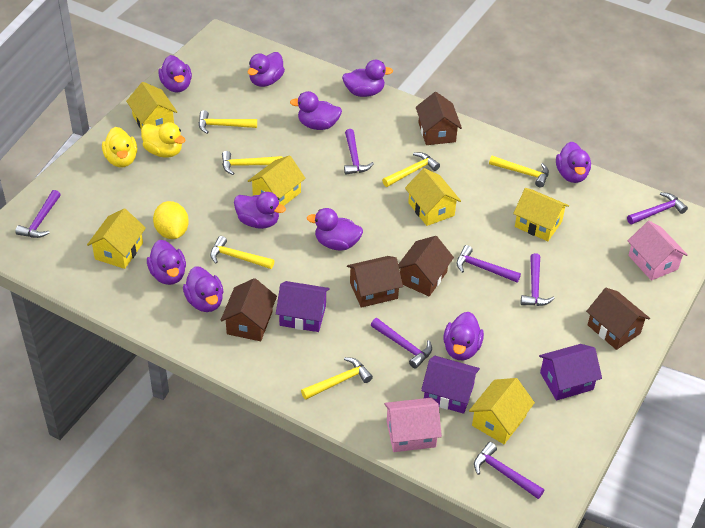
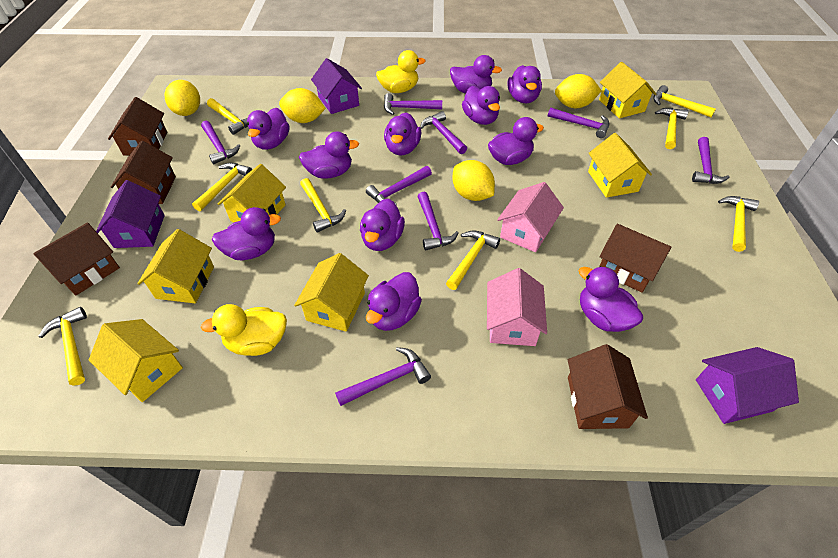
purple duck: 10 -> 11
purple hammer: 7 -> 8
yellow hammer: 6 -> 8
yellow lemon: 1 -> 4

